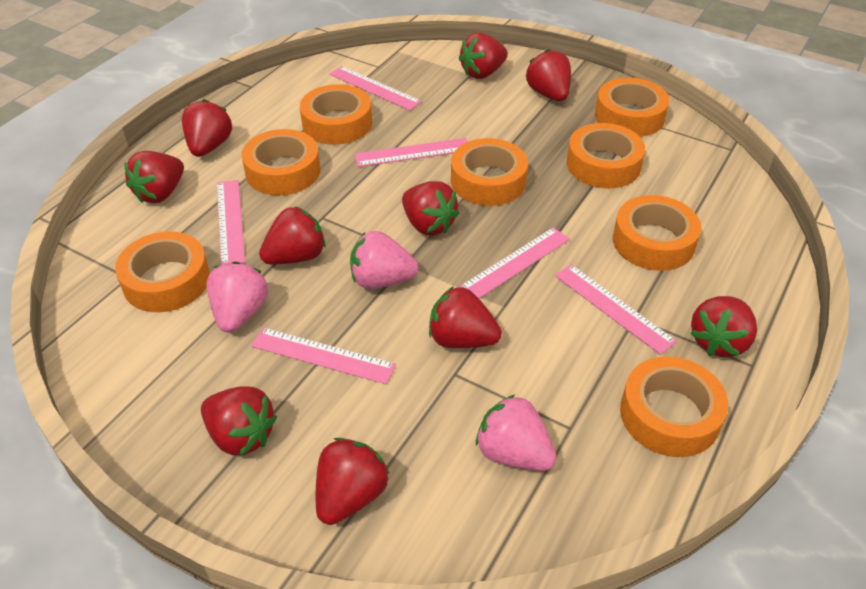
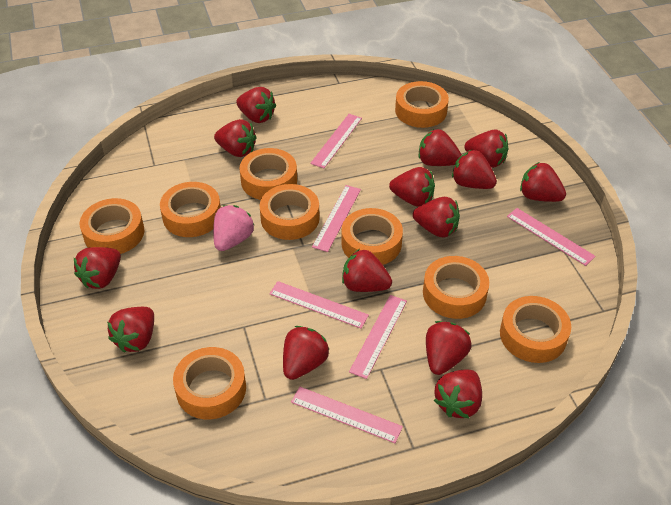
orange tape: 8 -> 9
pink strawberry: 3 -> 1
red strawberry: 10 -> 14

